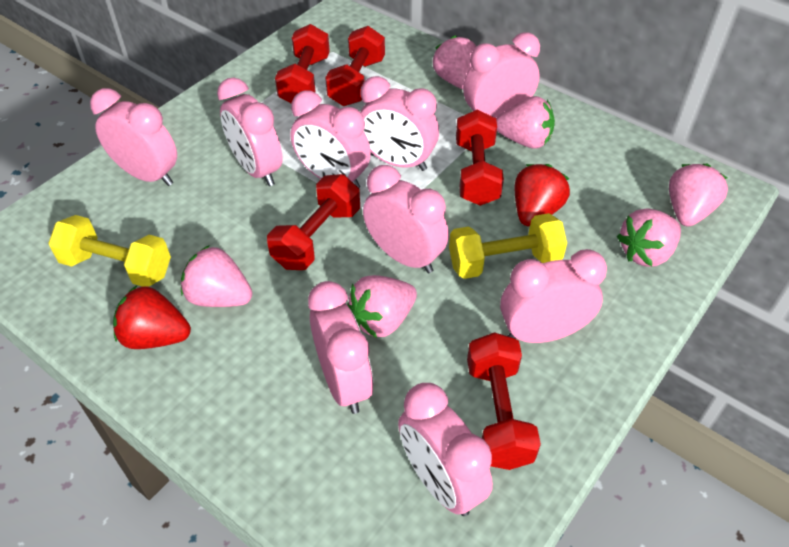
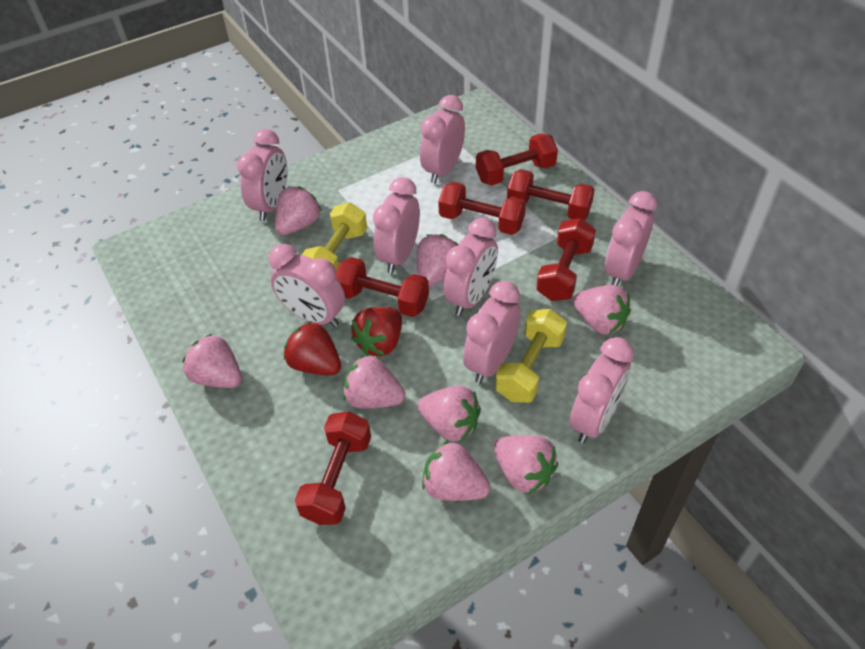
pink clock: 9 -> 8
pink strawberry: 6 -> 8
red dumbbell: 5 -> 6

